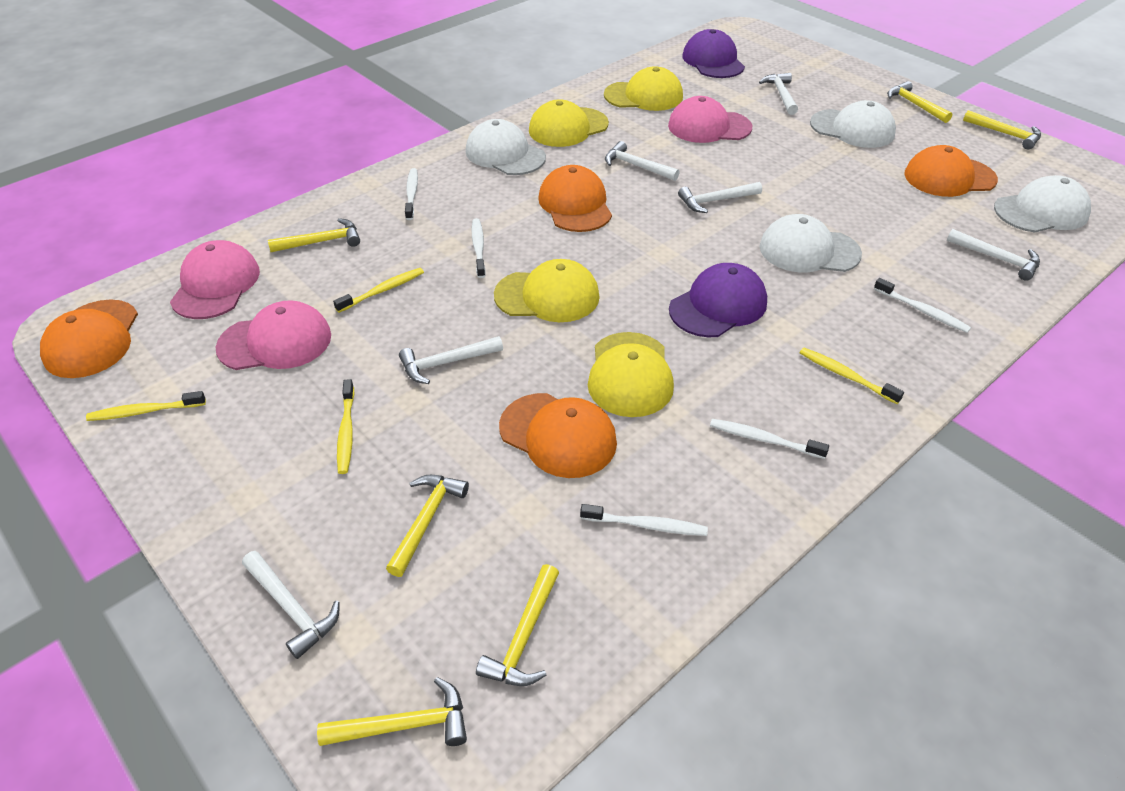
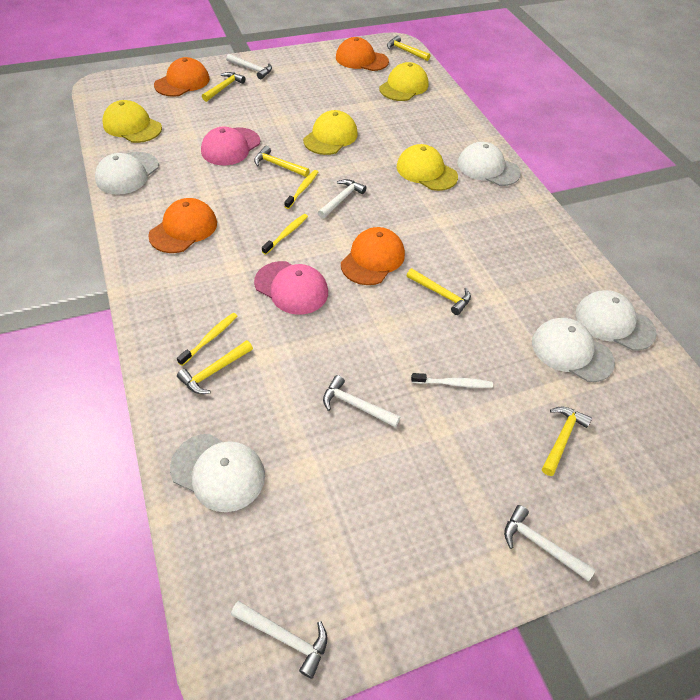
pink cap: 3 -> 2
purple cap: 2 -> 0
white cap: 4 -> 5
white hammer: 6 -> 5
white toothbrush: 5 -> 1
yellow toothbrush: 4 -> 3

